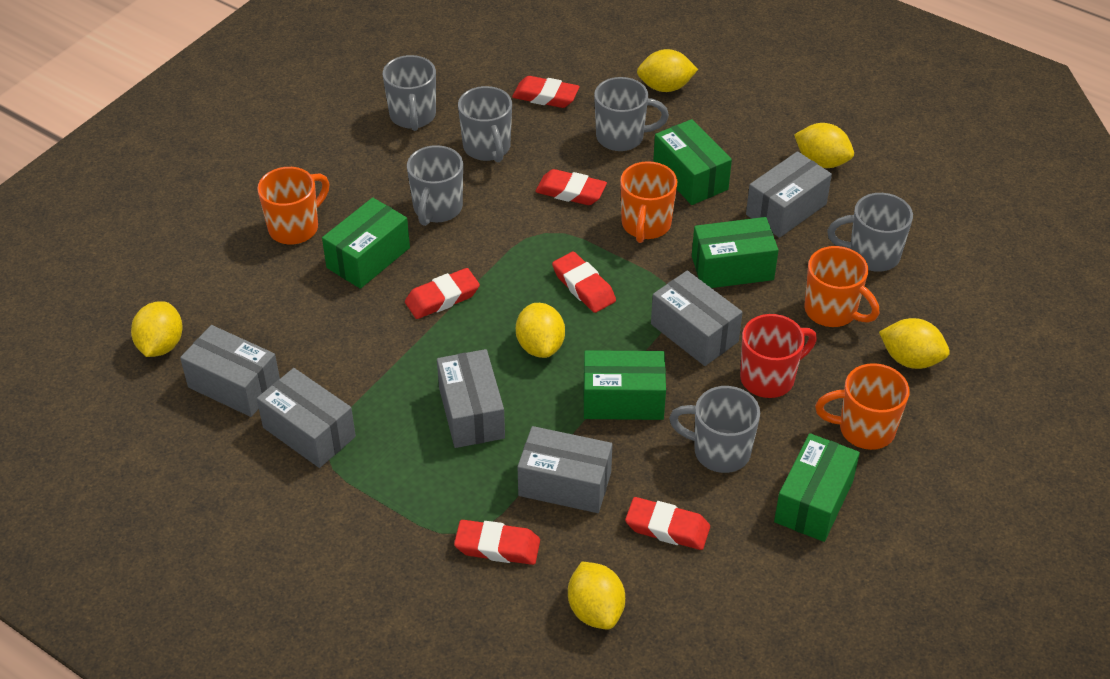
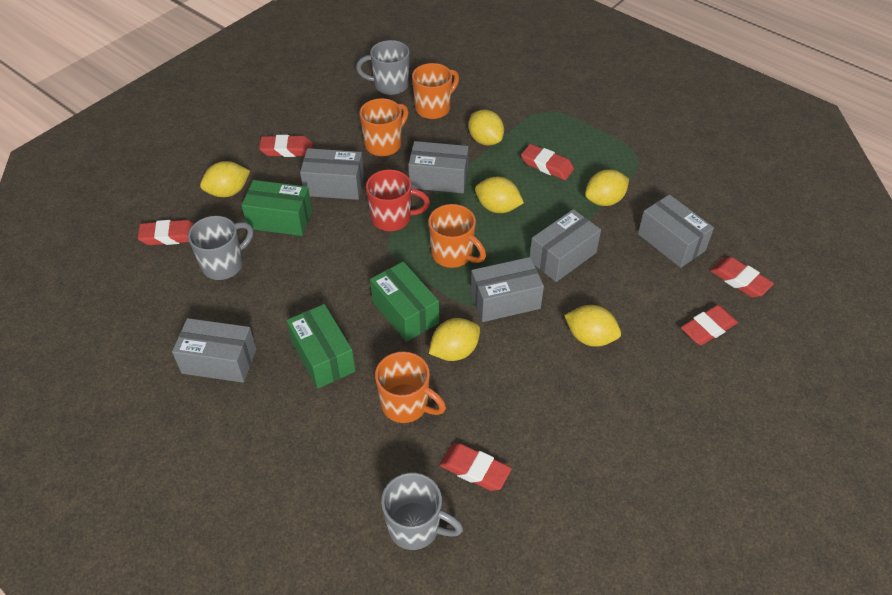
green box: 5 -> 3
grey mug: 6 -> 3

